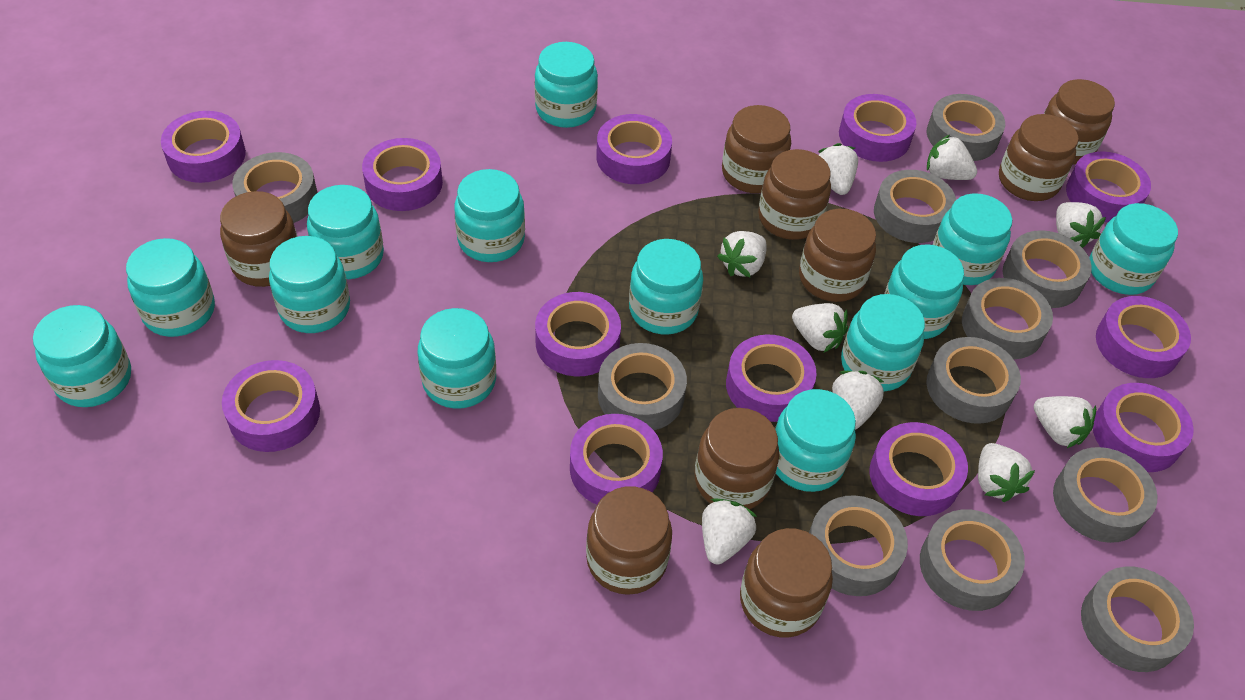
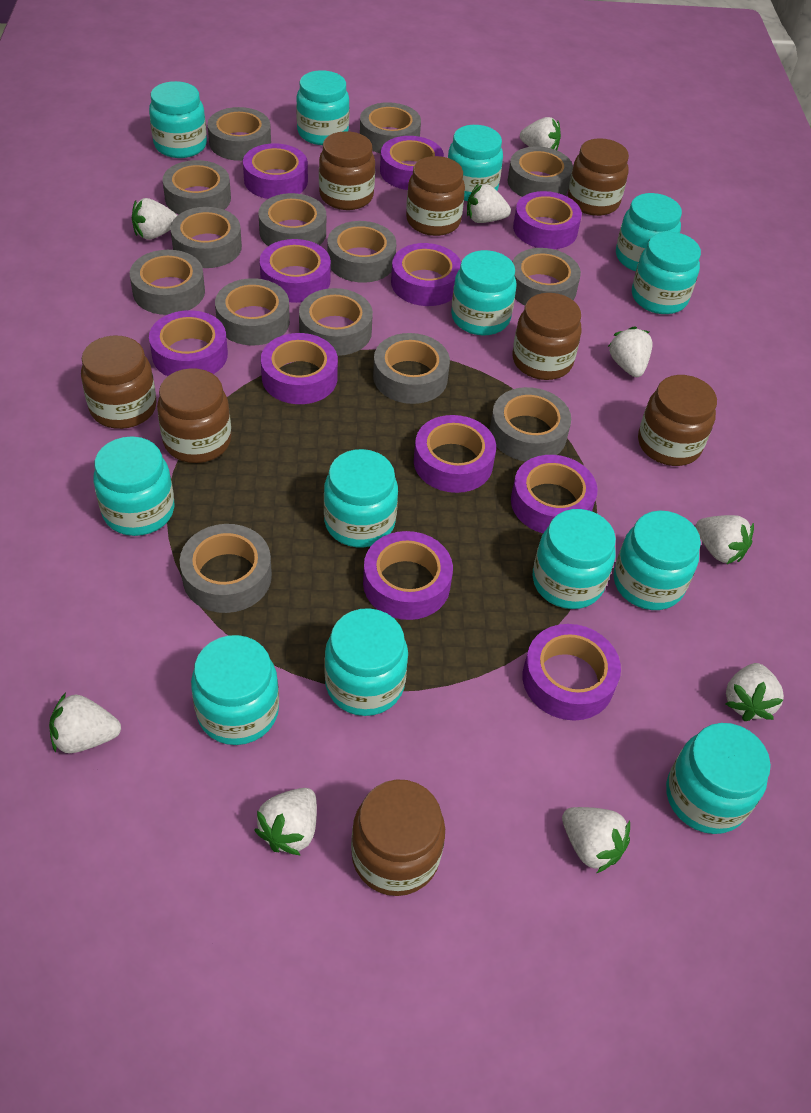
brown jar: 9 -> 8
grey tape: 11 -> 14
purple tape: 12 -> 11

